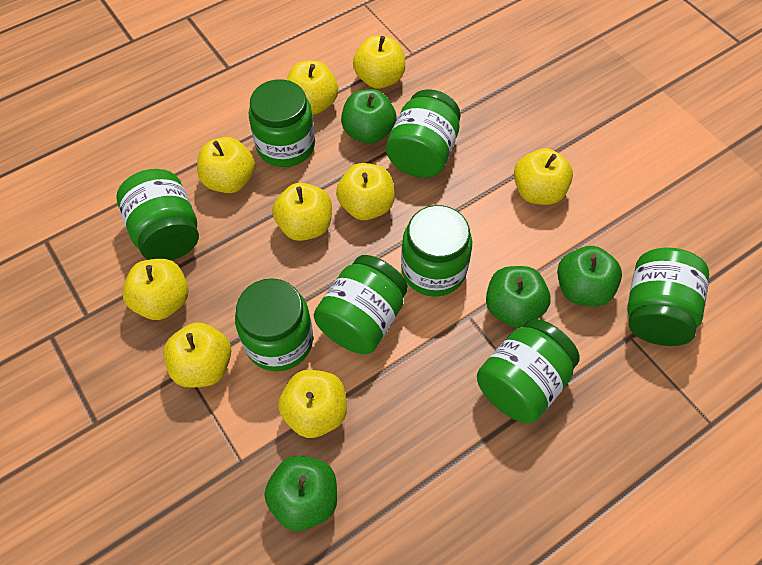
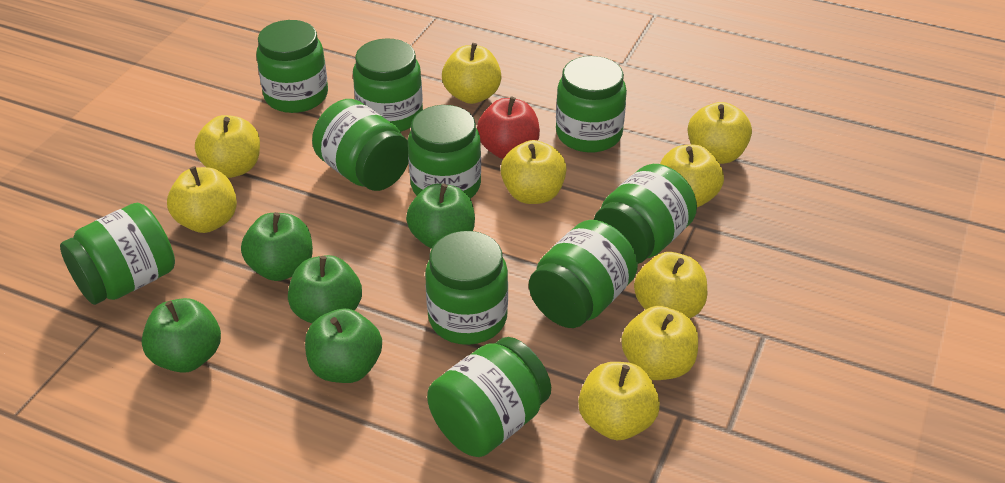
green apple: 4 -> 5
green jar: 8 -> 10
red apple: 0 -> 1

